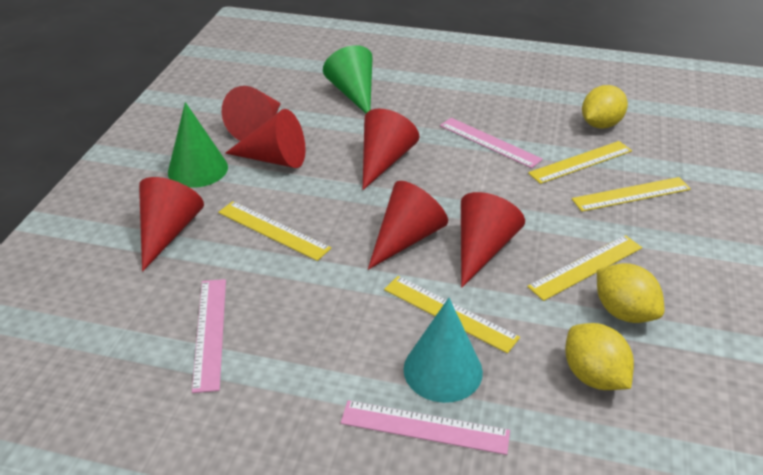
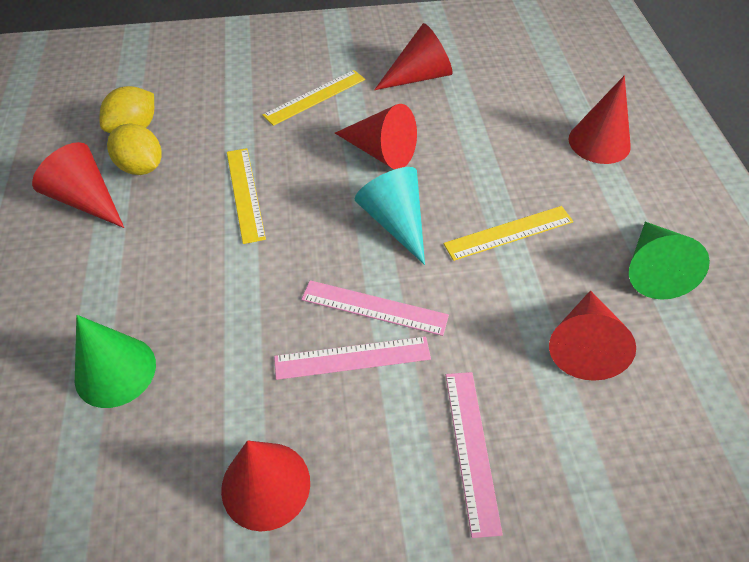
yellow lemon: 3 -> 2
yellow ruler: 5 -> 3

